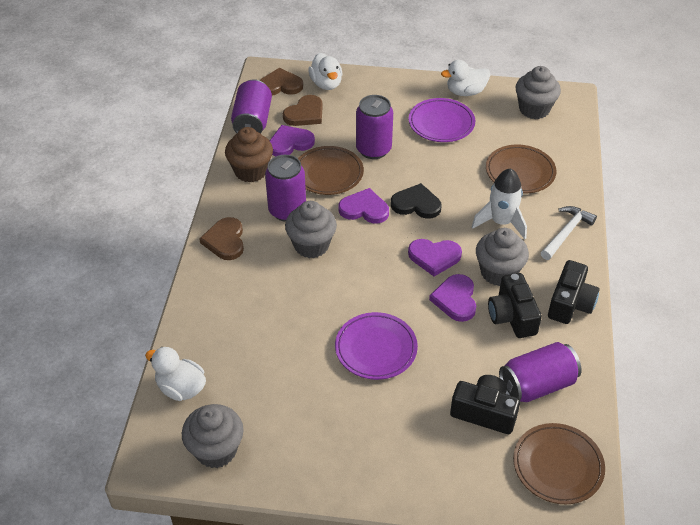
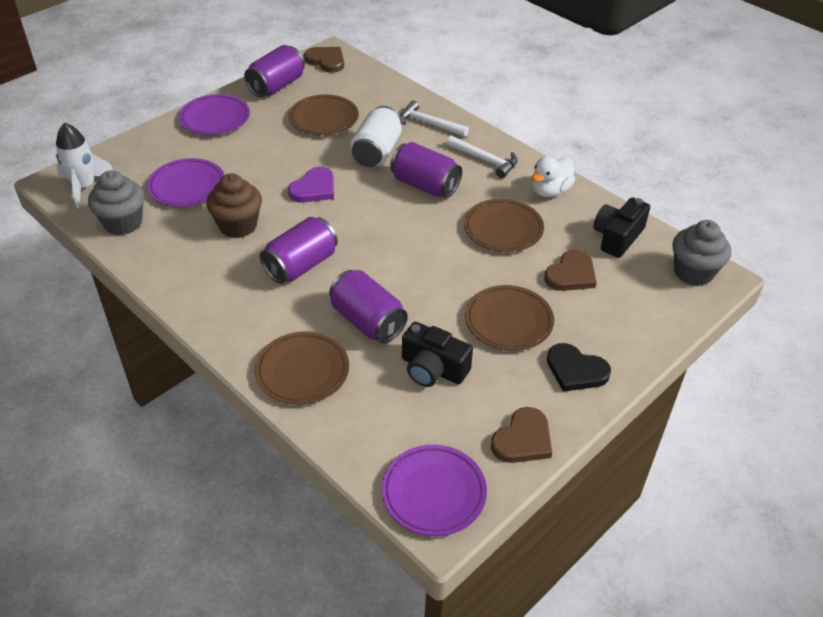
black camera: 3 -> 2
brown plate: 3 -> 4
grey cupcake: 4 -> 2
purple heart: 4 -> 1
purple plate: 2 -> 3
white can: 0 -> 1
white duck: 3 -> 1
white hammer: 1 -> 2

